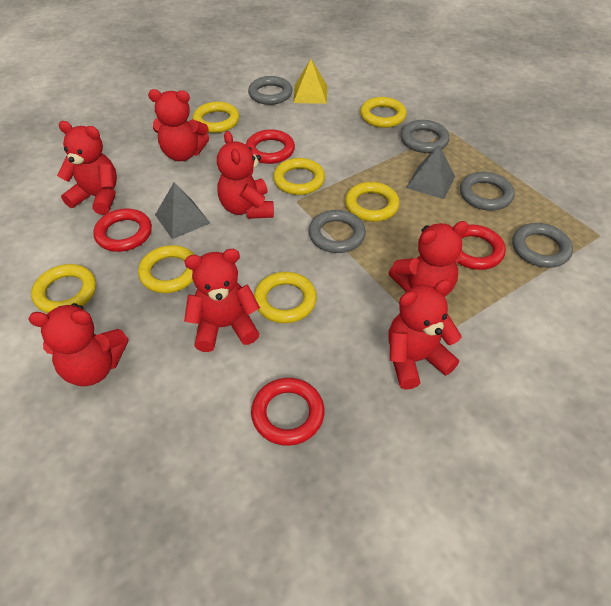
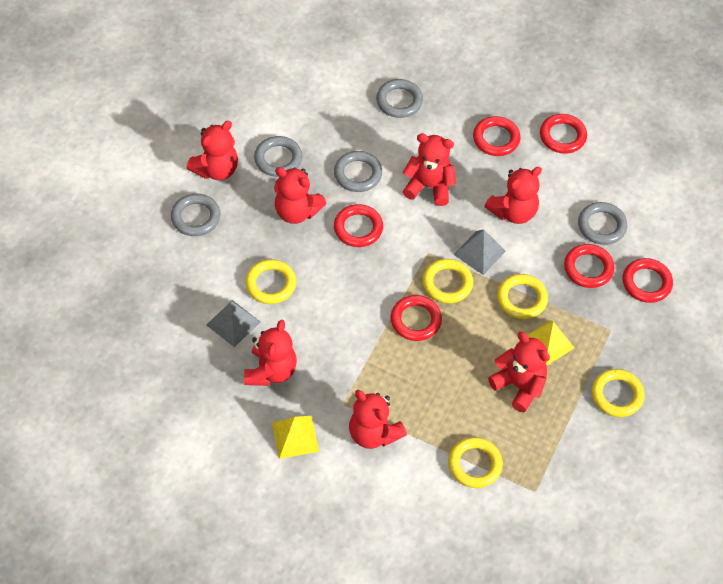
red ring: 4 -> 6
yellow pyramid: 1 -> 2
yellow ring: 7 -> 5

